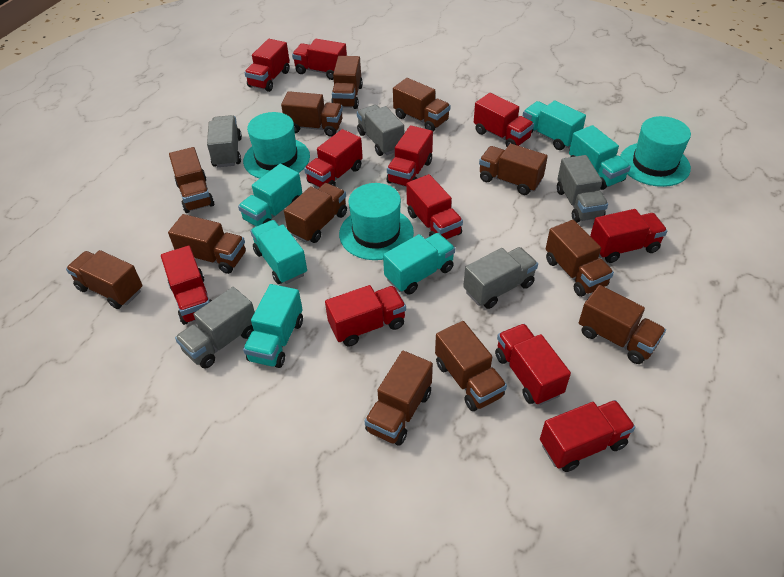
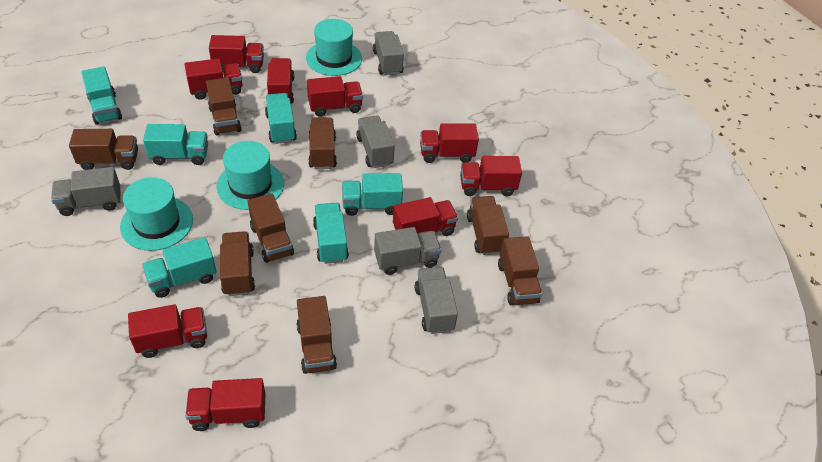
brown truck: 12 -> 8
red truck: 11 -> 9

